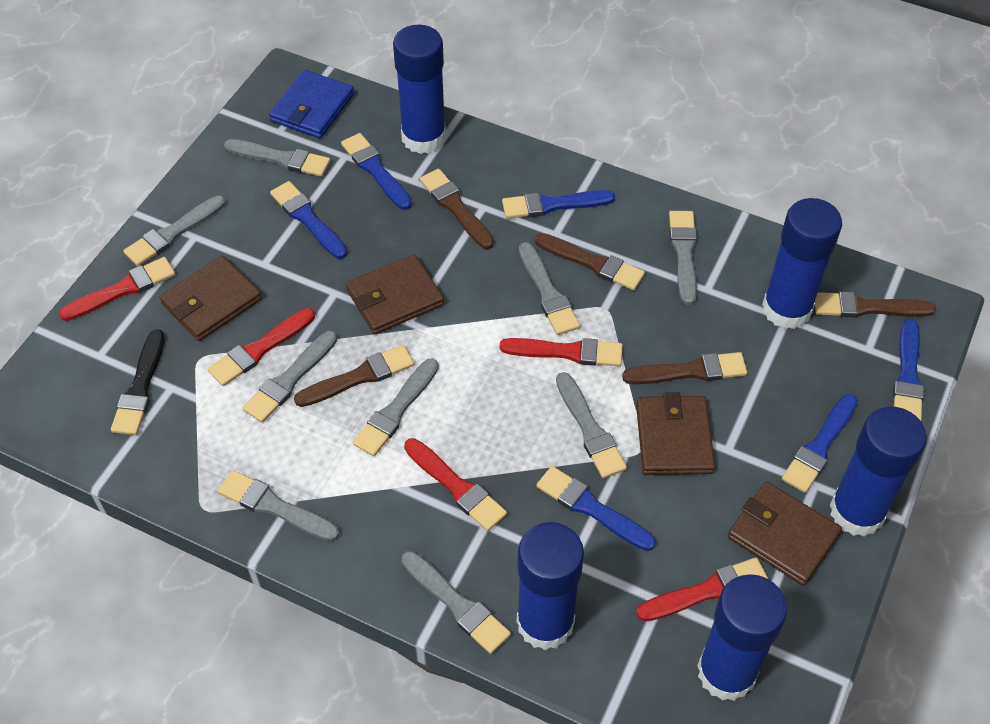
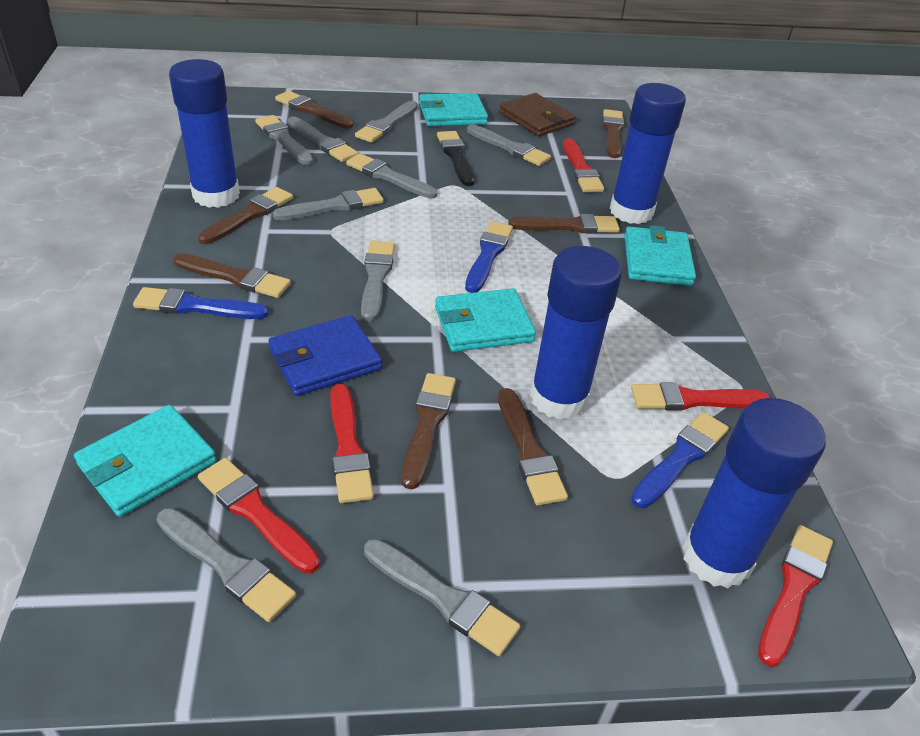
blue brush: 6 -> 3
blue glue stick: 5 -> 4
brown brush: 5 -> 7
brown wallet: 4 -> 1
turquoise wallet: 0 -> 4

